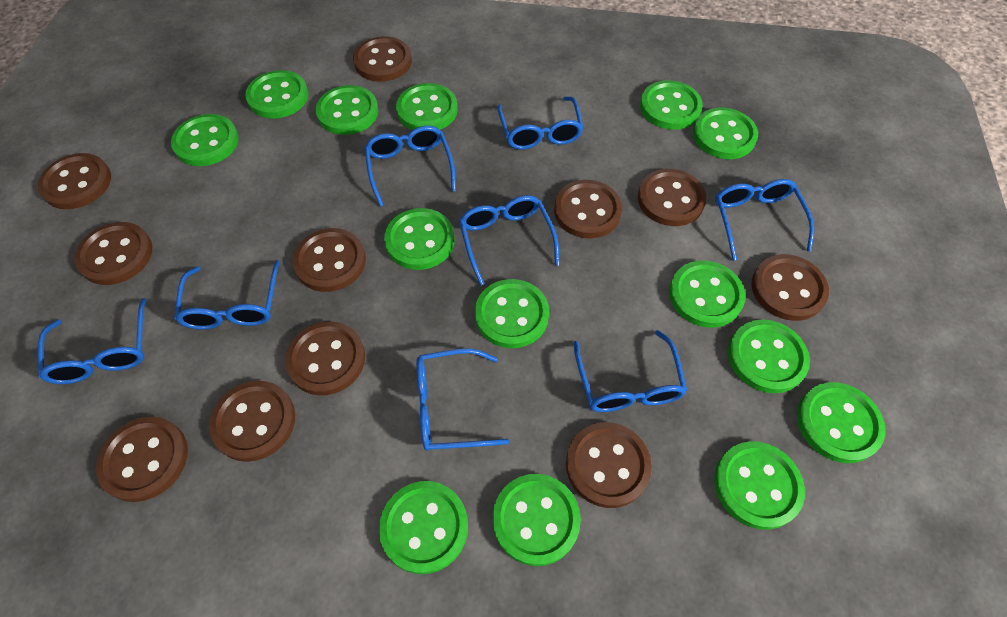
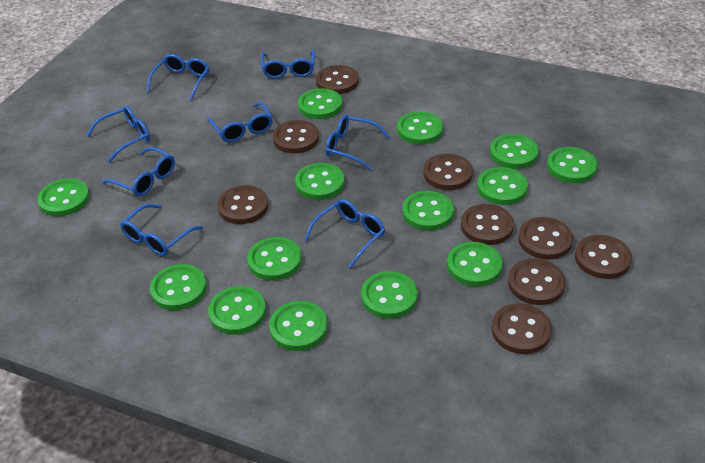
brown button: 11 -> 9

